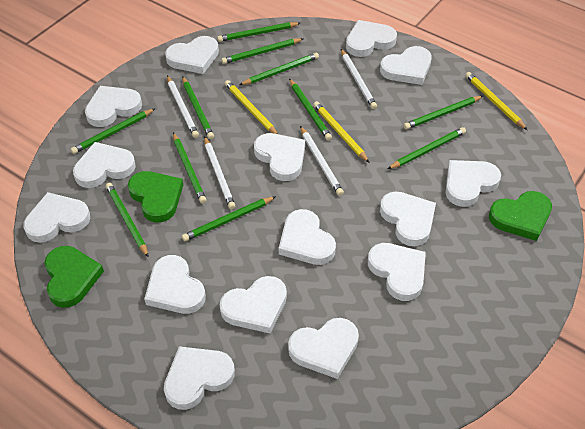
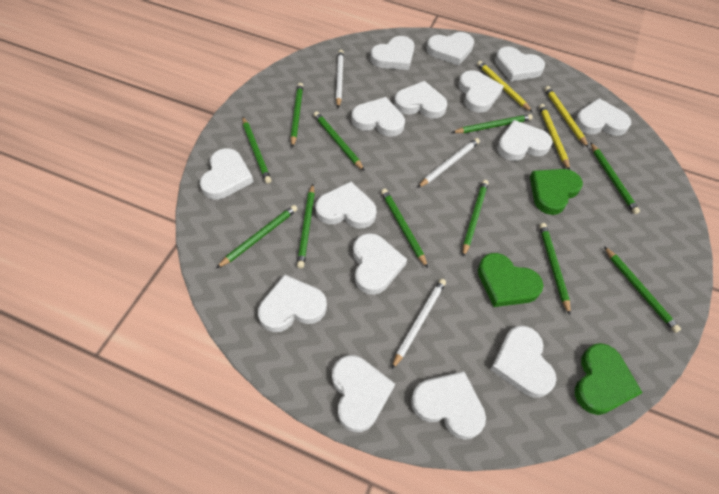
white pencil: 4 -> 3

